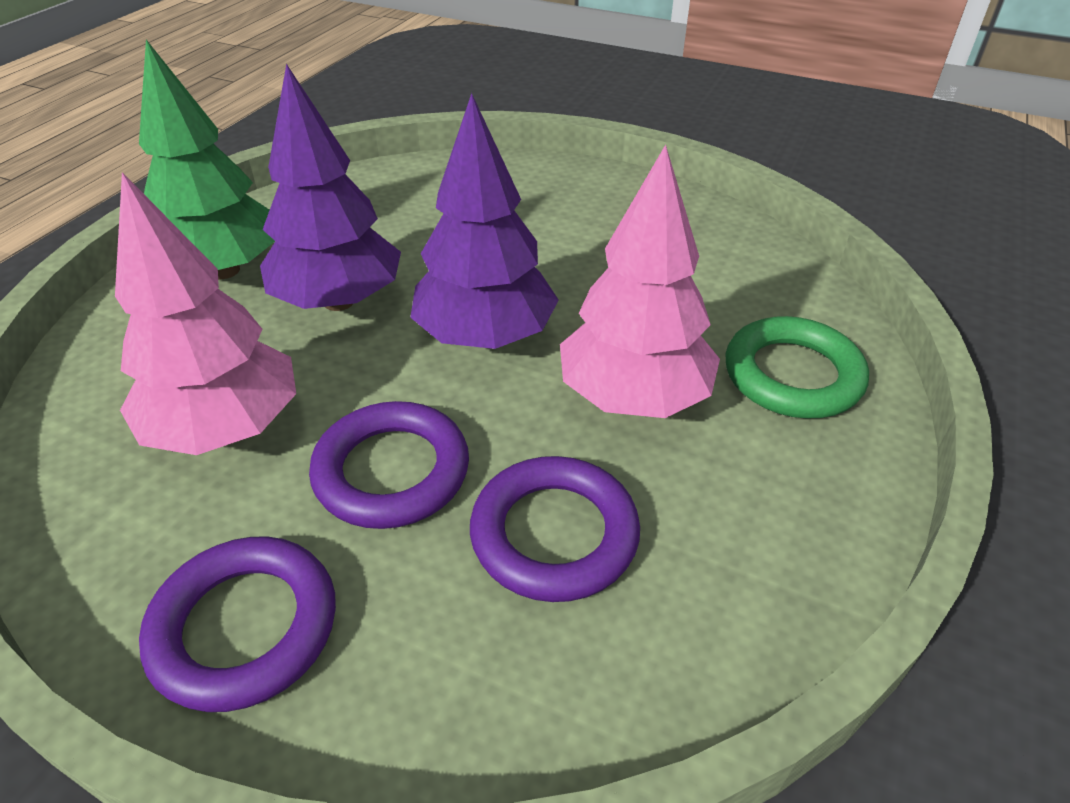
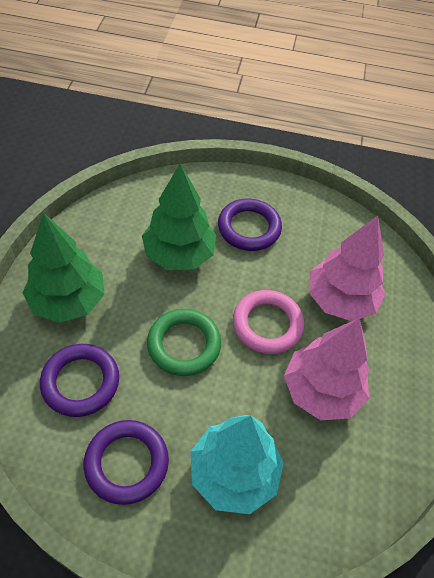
green tree: 1 -> 2
pink ring: 0 -> 1
purple tree: 2 -> 0
turquoise tree: 0 -> 1

